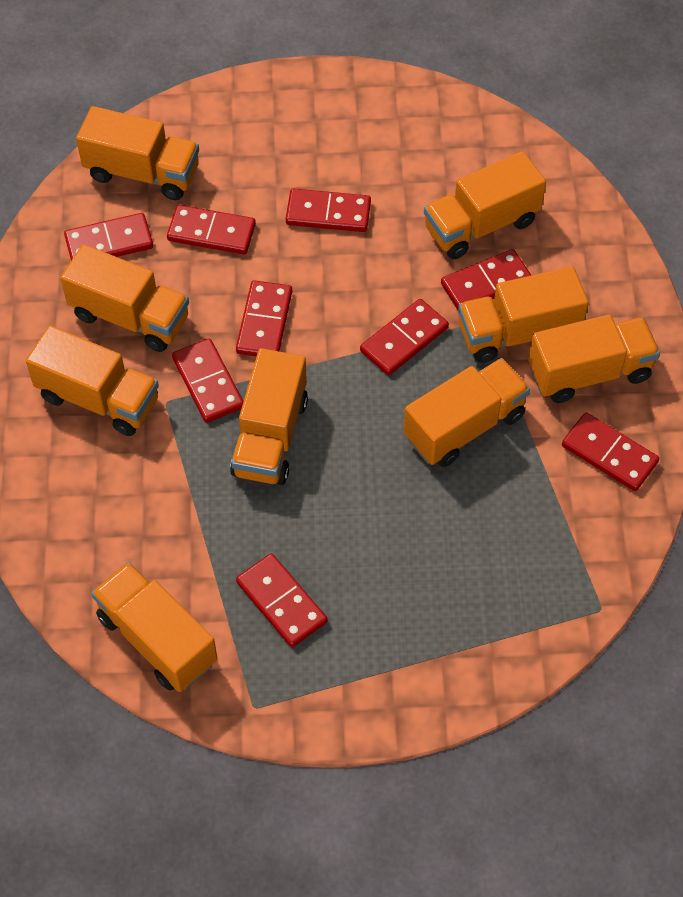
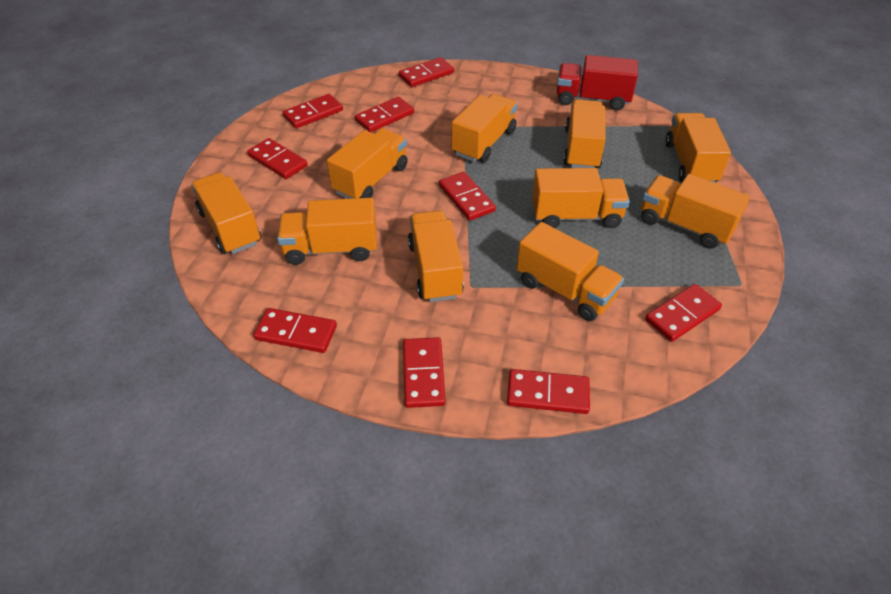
orange truck: 9 -> 10
red truck: 0 -> 1

